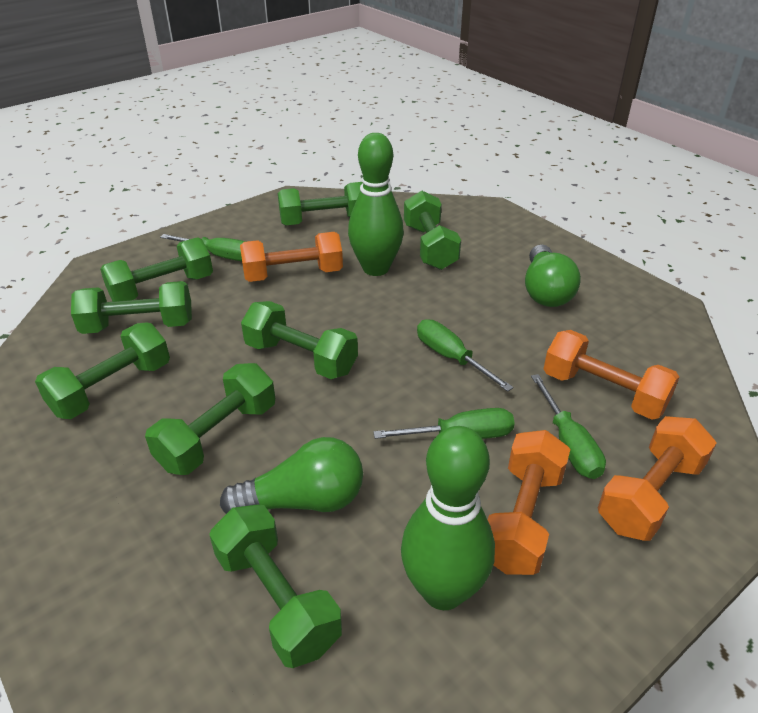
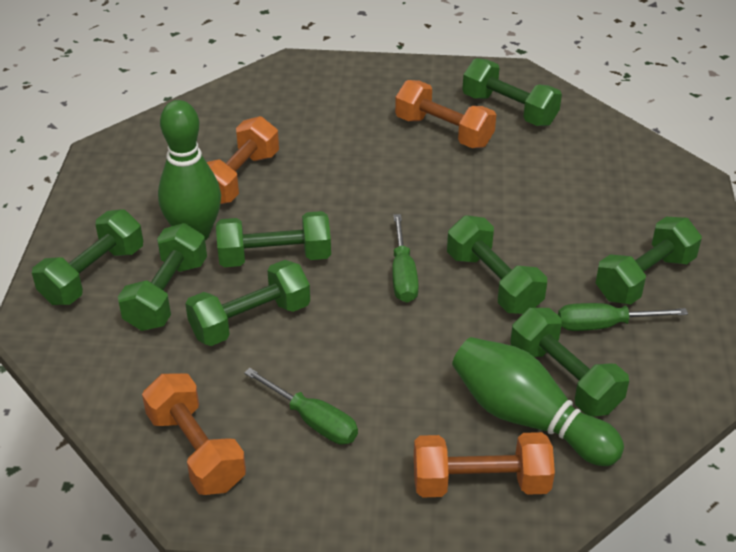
green light bulb: 2 -> 0
green screwdriver: 4 -> 3

